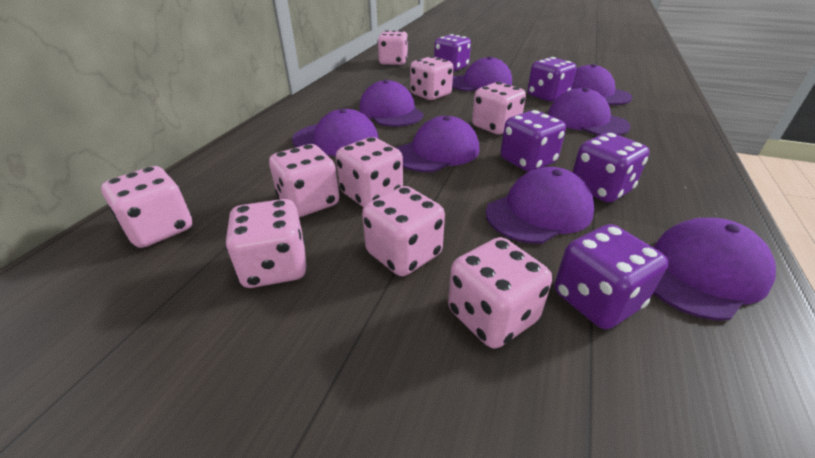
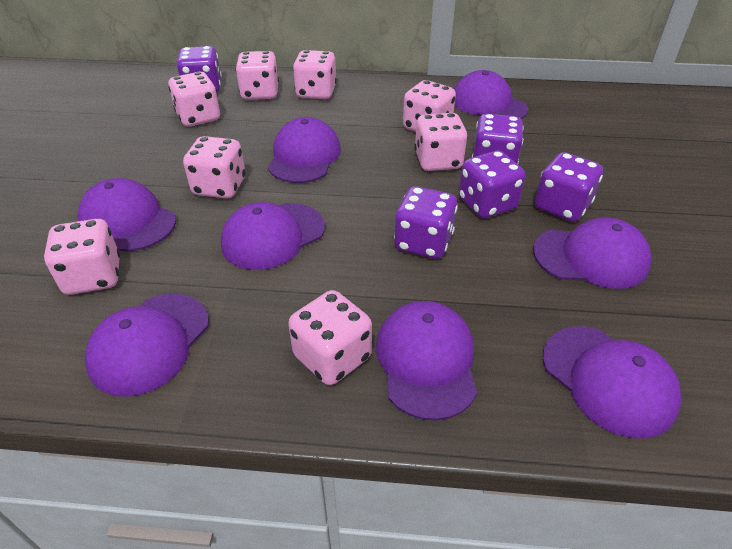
pink dice: 9 -> 8

